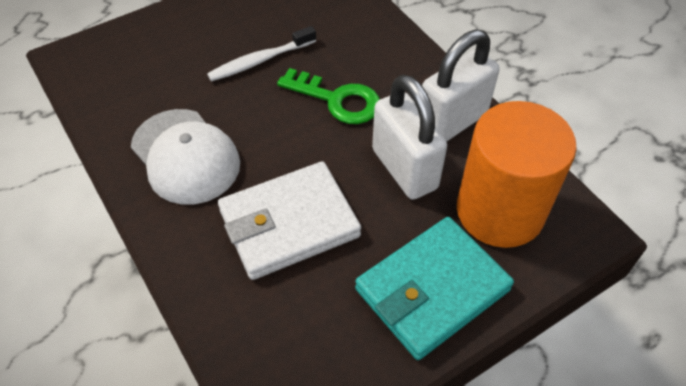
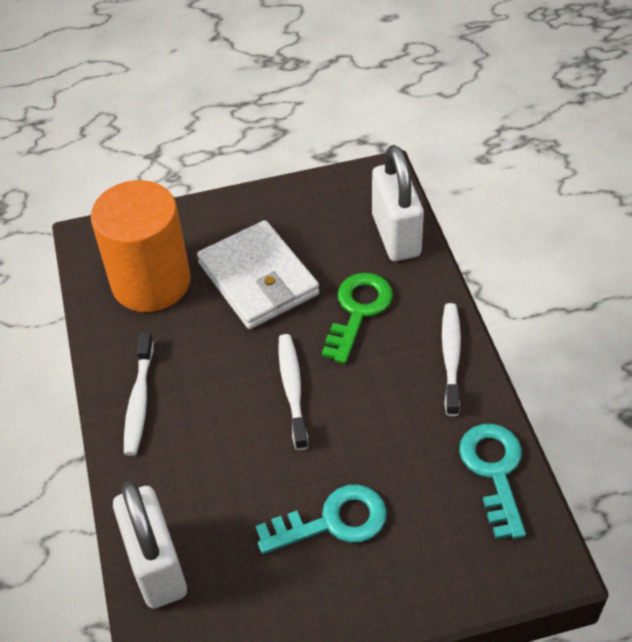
turquoise key: 0 -> 2
turquoise wallet: 1 -> 0
white cap: 1 -> 0
white toothbrush: 1 -> 3

